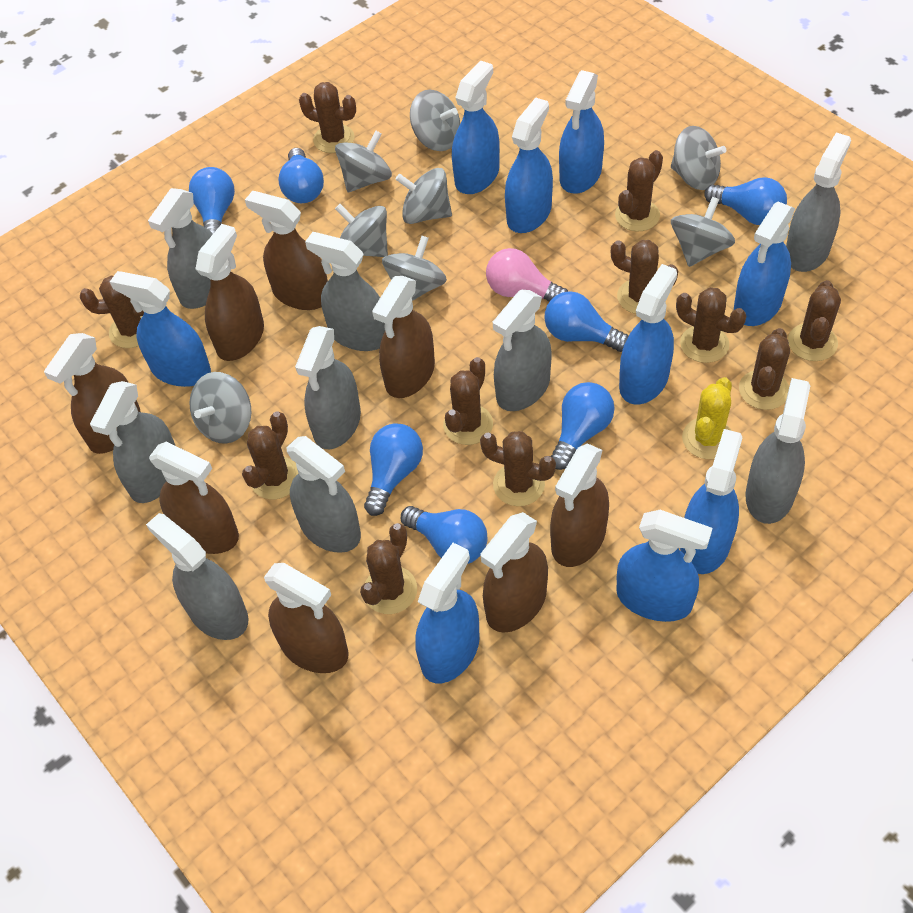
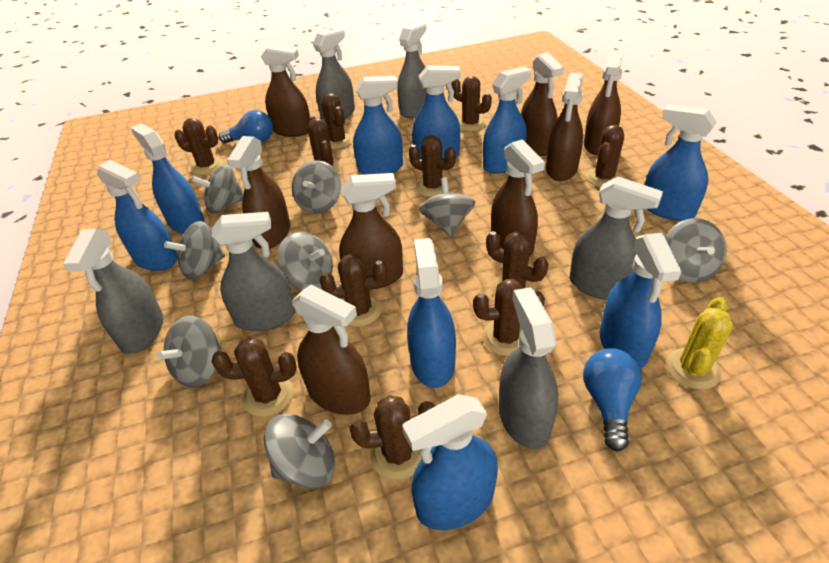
blue light bulb: 7 -> 2
grey spray bottle: 9 -> 6
pink light bulb: 1 -> 0

